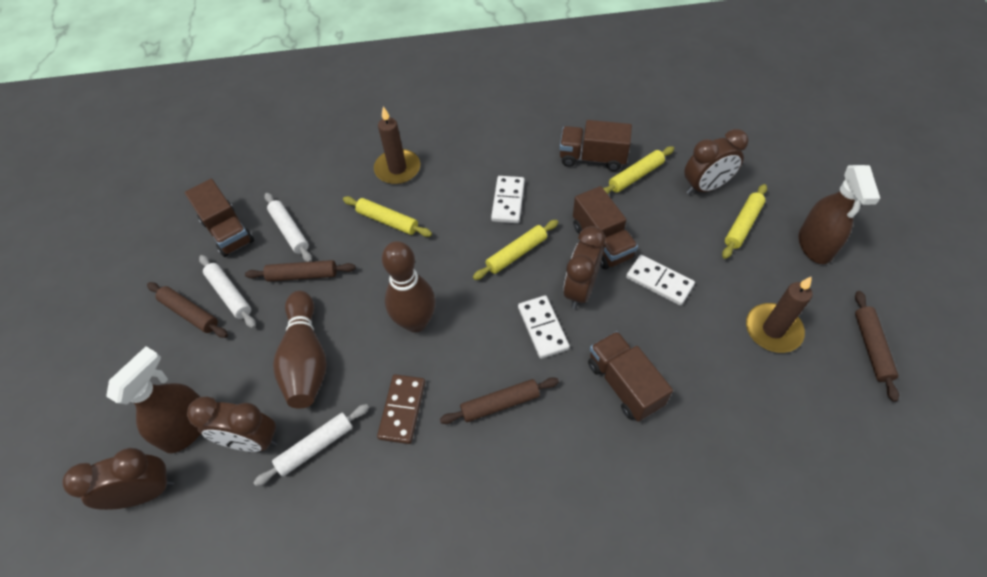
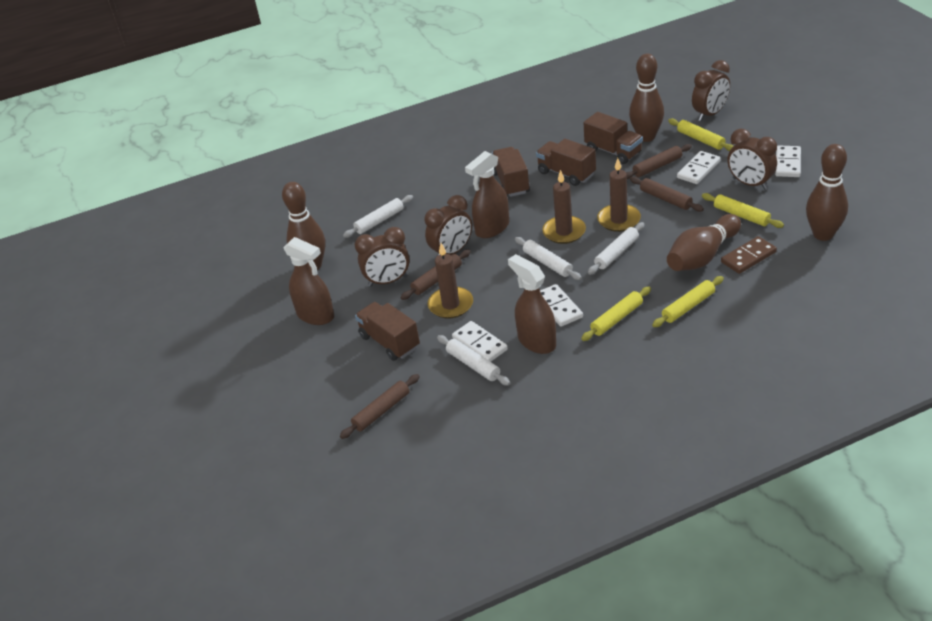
brown bowling pin: 2 -> 4
brown candle: 2 -> 3
brown spray bottle: 2 -> 3
white domino: 3 -> 4
white rolling pin: 3 -> 4

